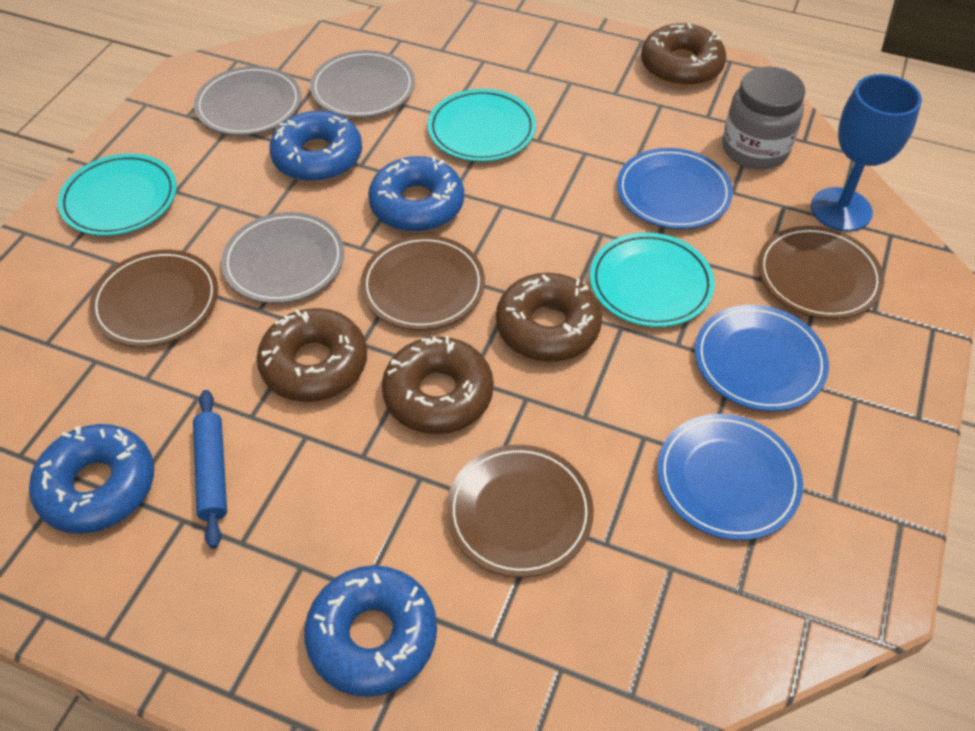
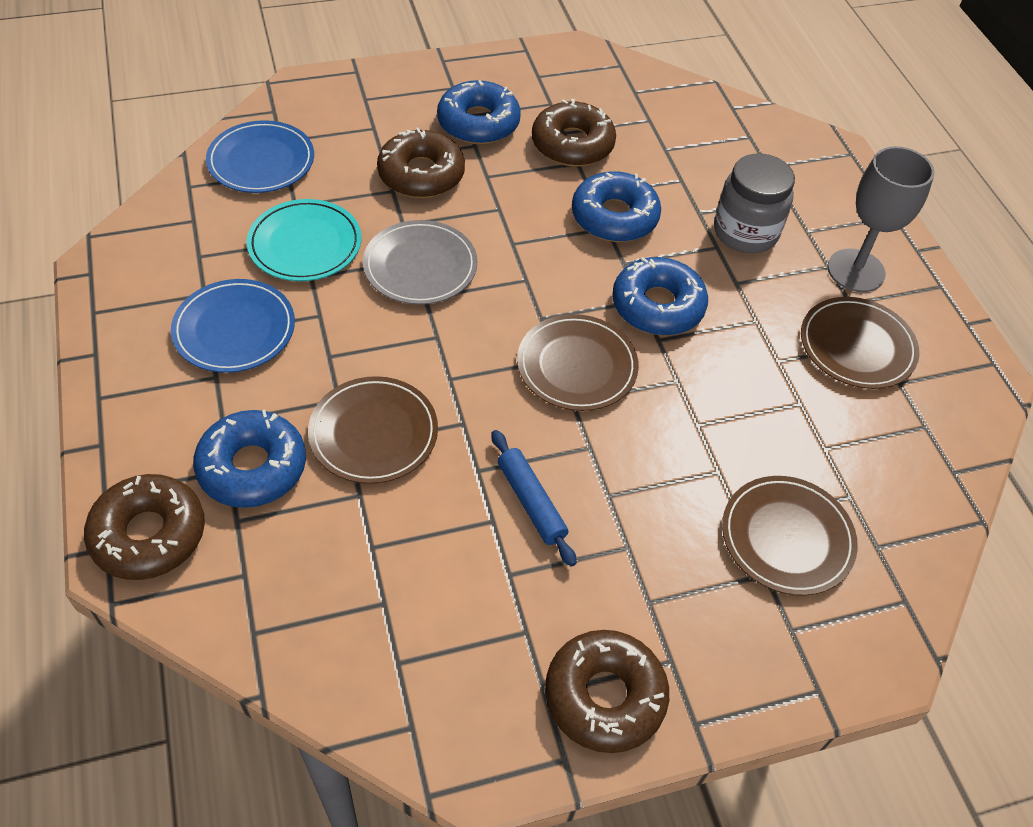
blue goblet: 1 -> 0
blue plate: 3 -> 2
grey goblet: 0 -> 1
grey plate: 3 -> 1
turquoise plate: 3 -> 1

